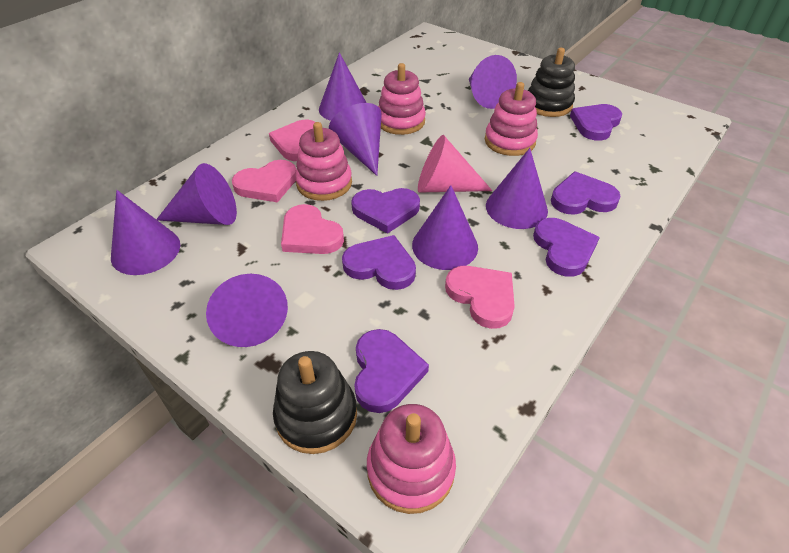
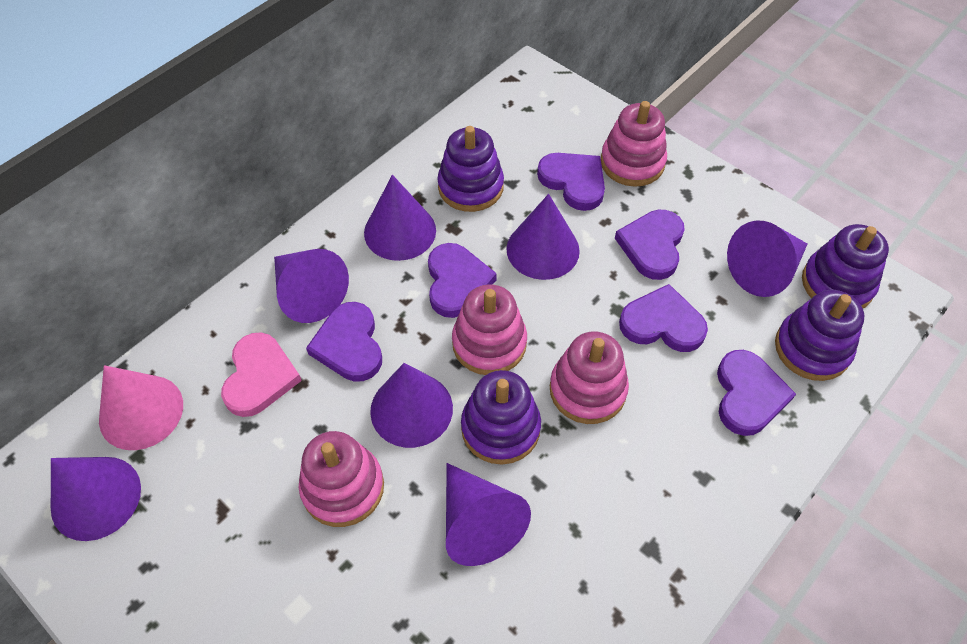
black stacking toy: 2 -> 0
pink heart: 4 -> 1
purple cone: 8 -> 7
purple stacking toy: 0 -> 4

